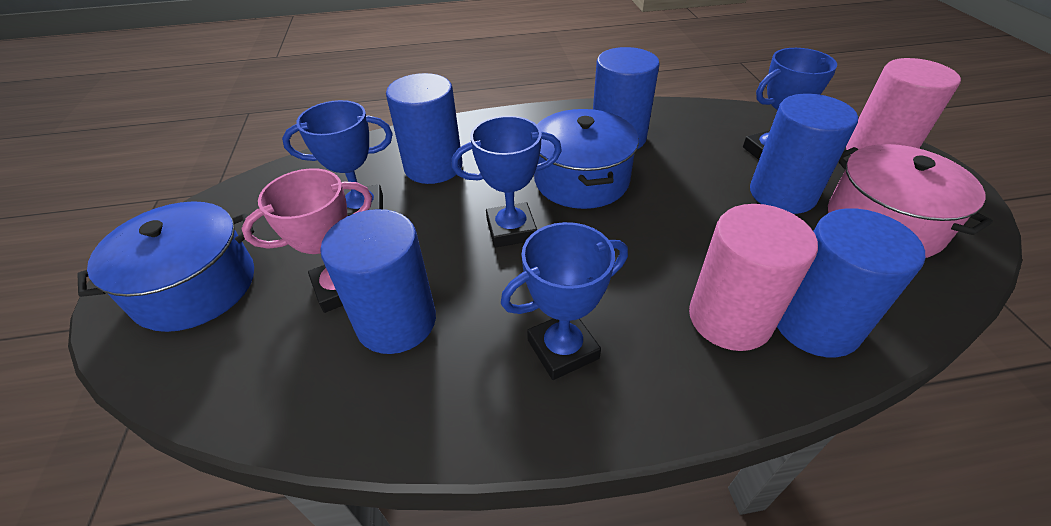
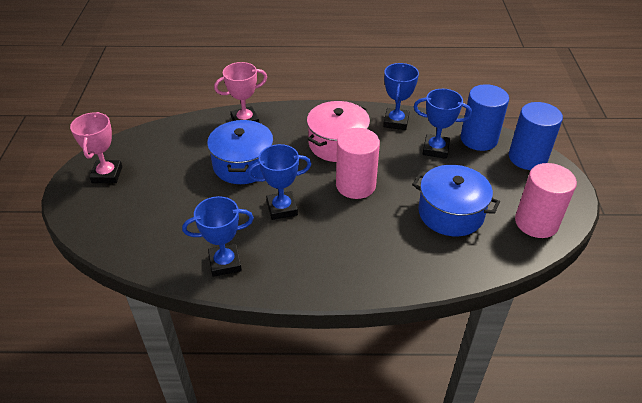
blue cylinder: 5 -> 2
pink trophy: 1 -> 2

